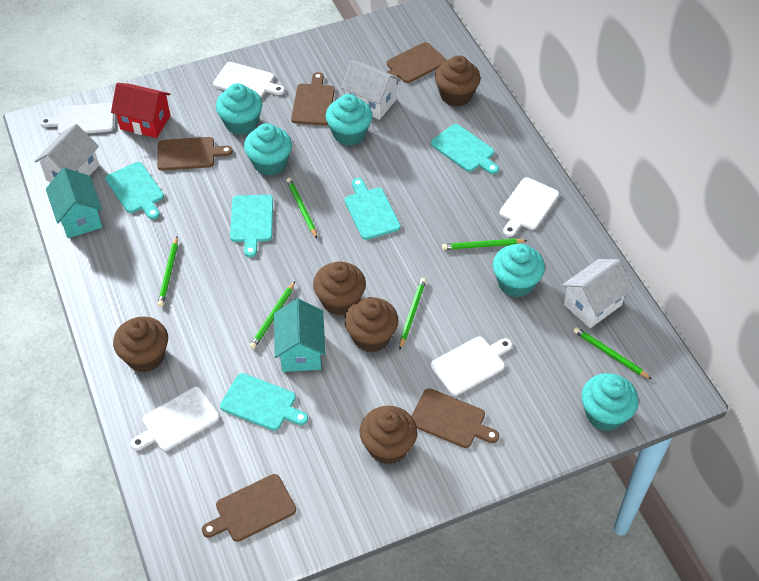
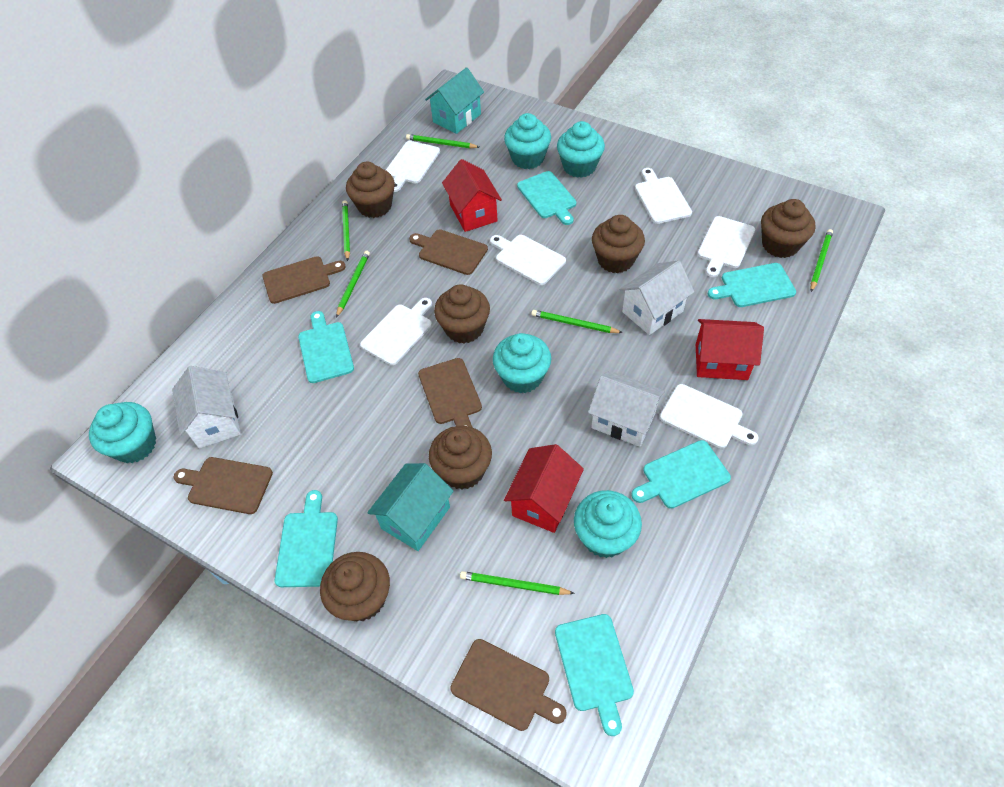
brown cupcake: 5 -> 6
red house: 1 -> 3
turquoise cutting board: 5 -> 6
white cutting board: 5 -> 6

